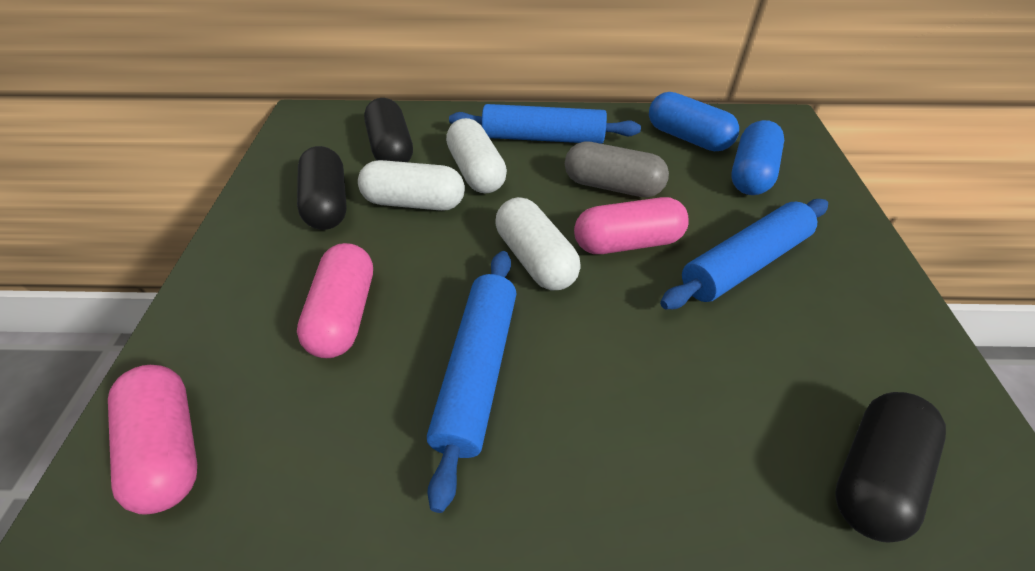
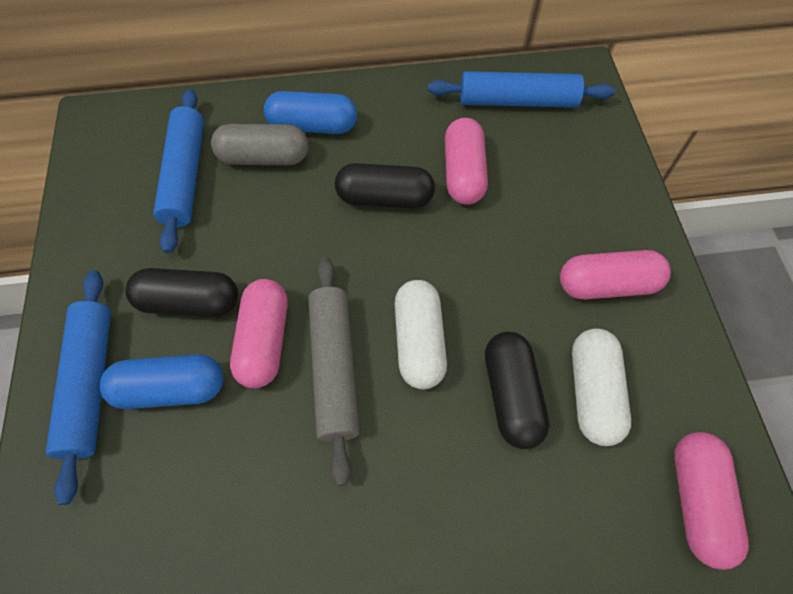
grey rolling pin: 0 -> 1
pink capsule: 3 -> 4
white capsule: 3 -> 2

